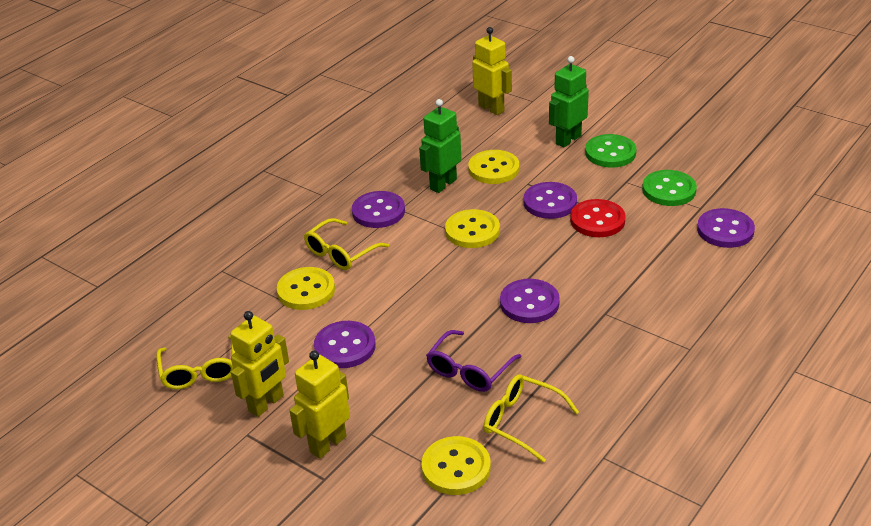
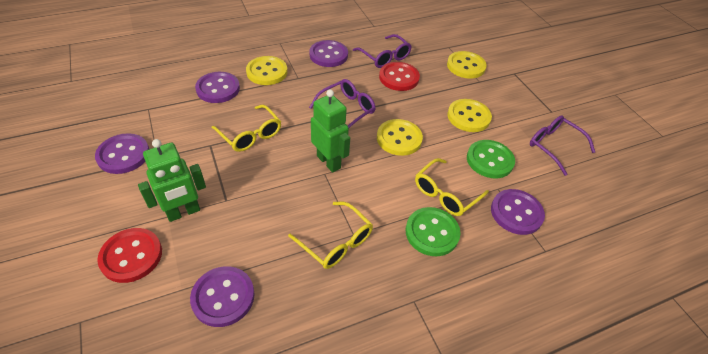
purple glasses: 1 -> 3
red button: 1 -> 2
yellow robot: 3 -> 0

